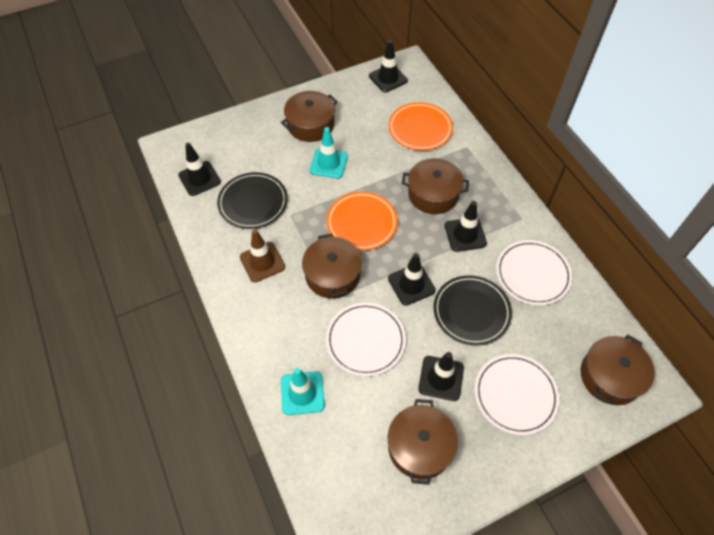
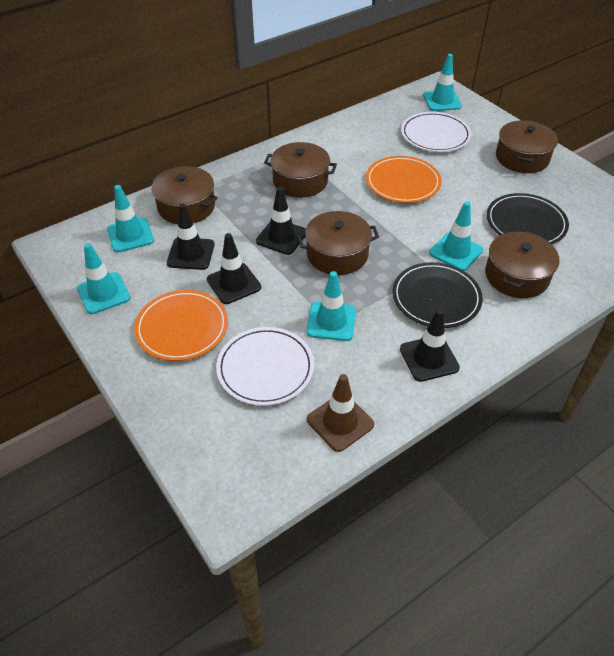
black traffic cone: 5 -> 4
turquoise traffic cone: 2 -> 5
white plate: 3 -> 2

